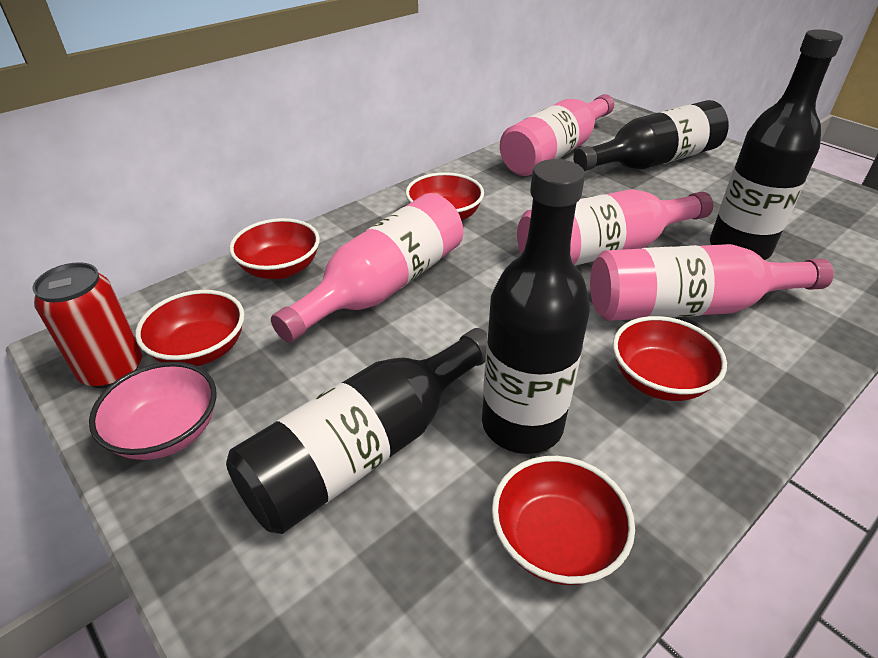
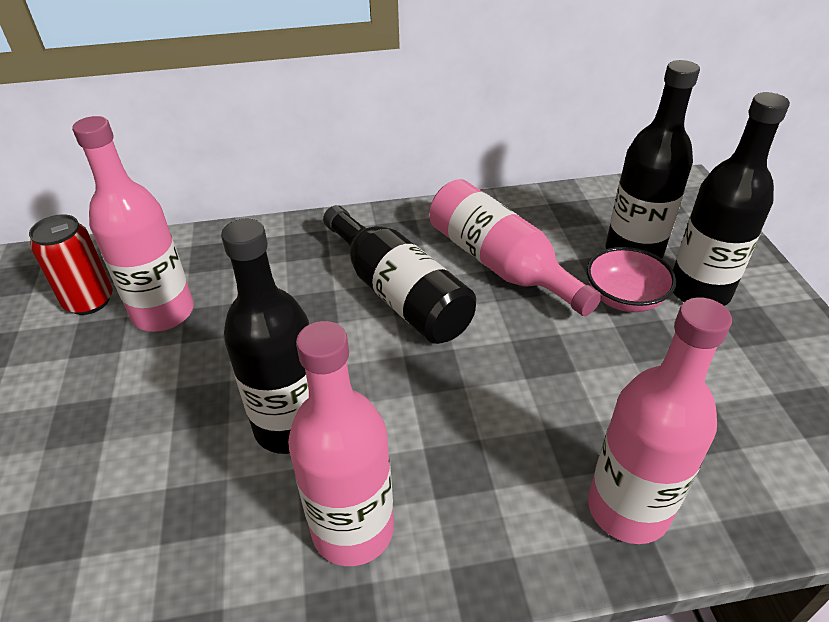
red bowl: 5 -> 0

